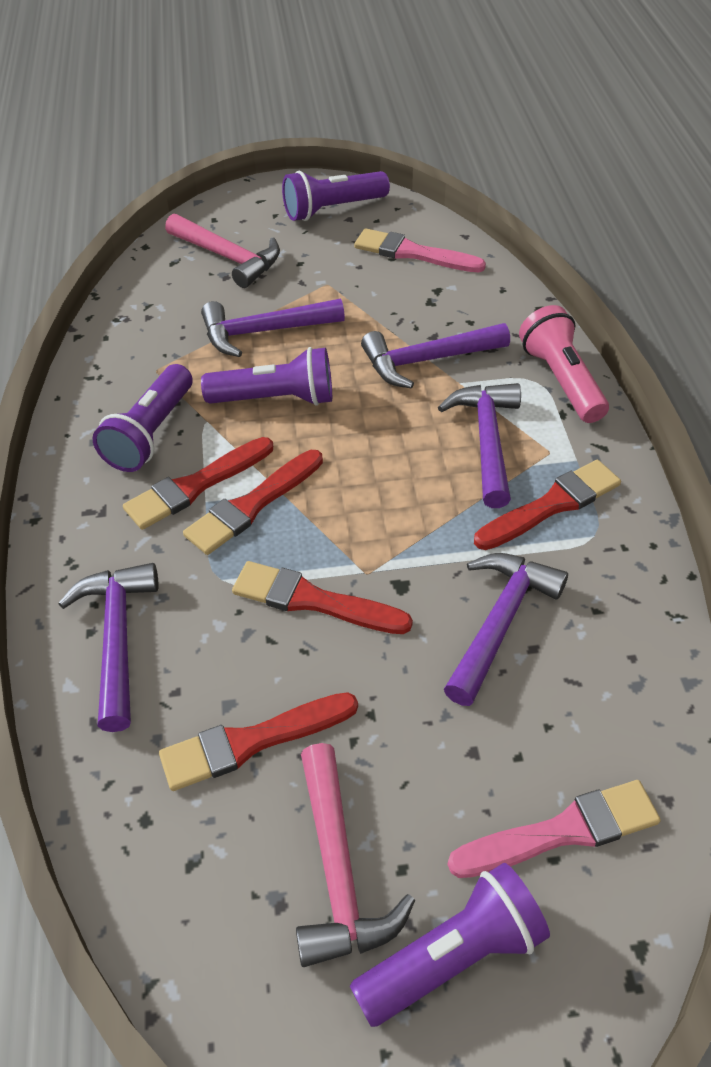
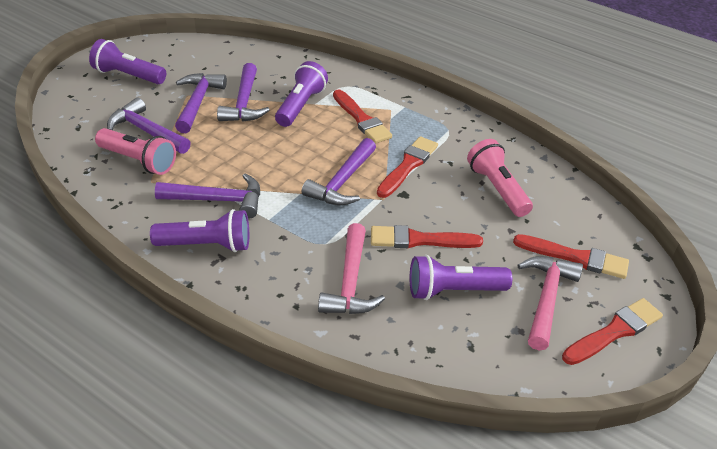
pink brush: 2 -> 0
pink flashlight: 1 -> 2

